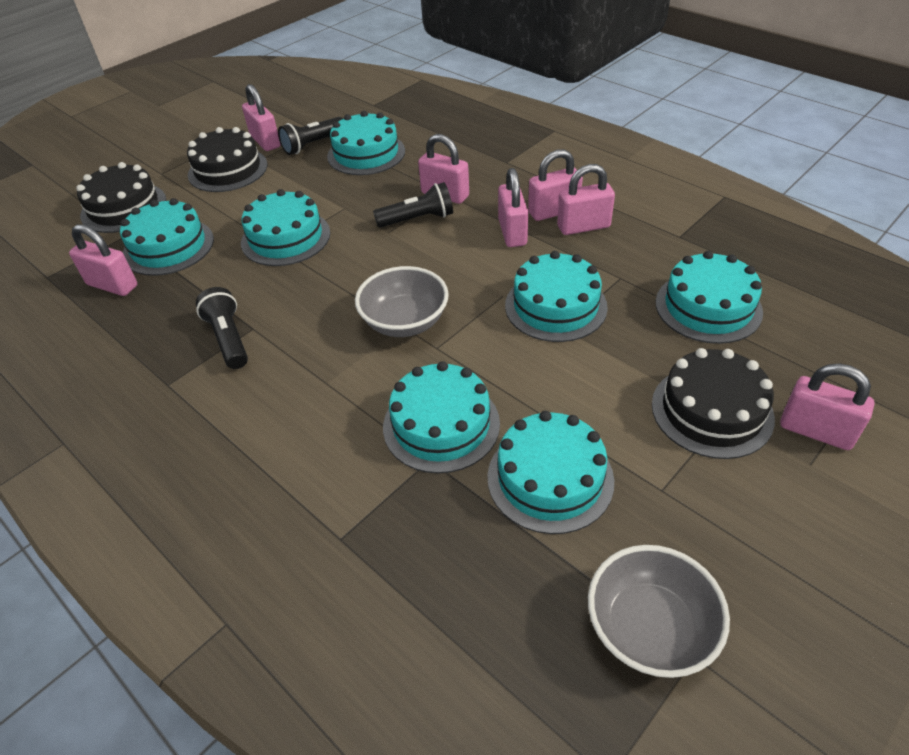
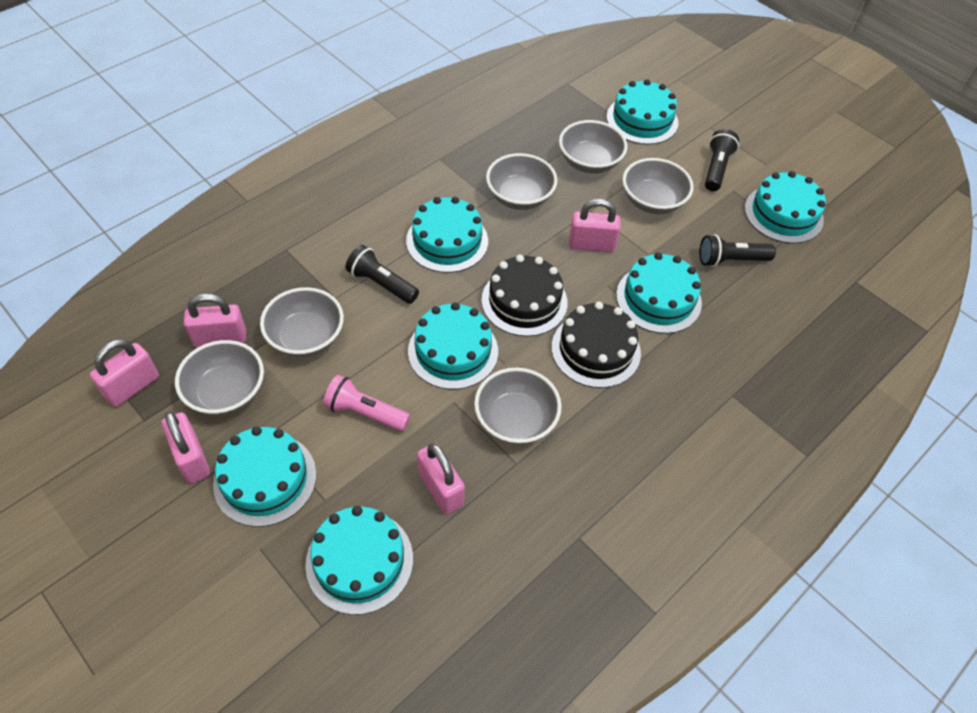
black cake: 3 -> 2
grey bowl: 2 -> 6
pink flashlight: 0 -> 1
pink padlock: 7 -> 5

